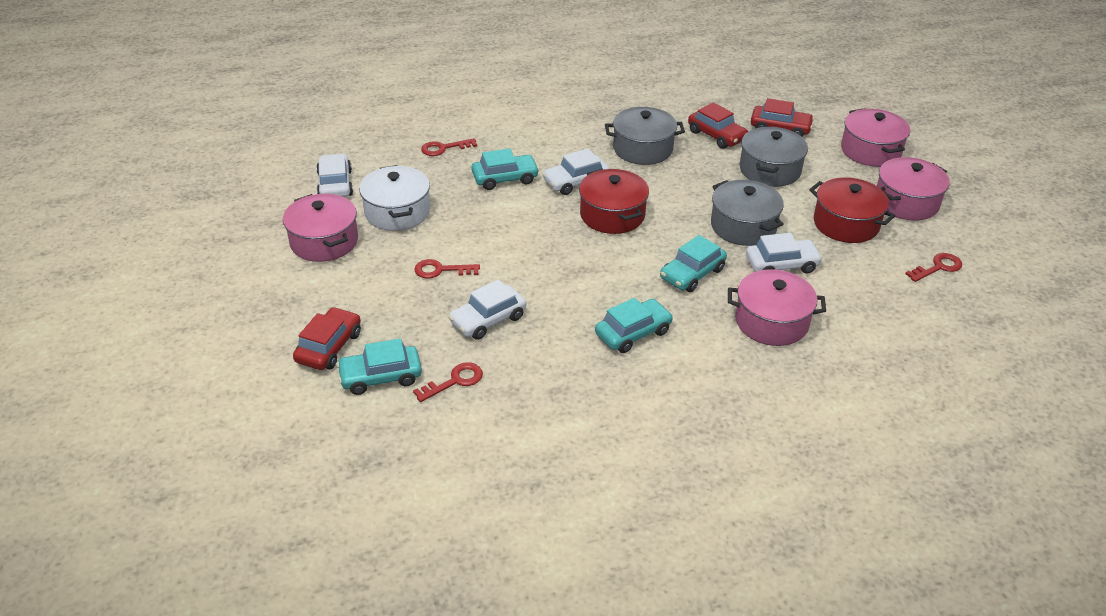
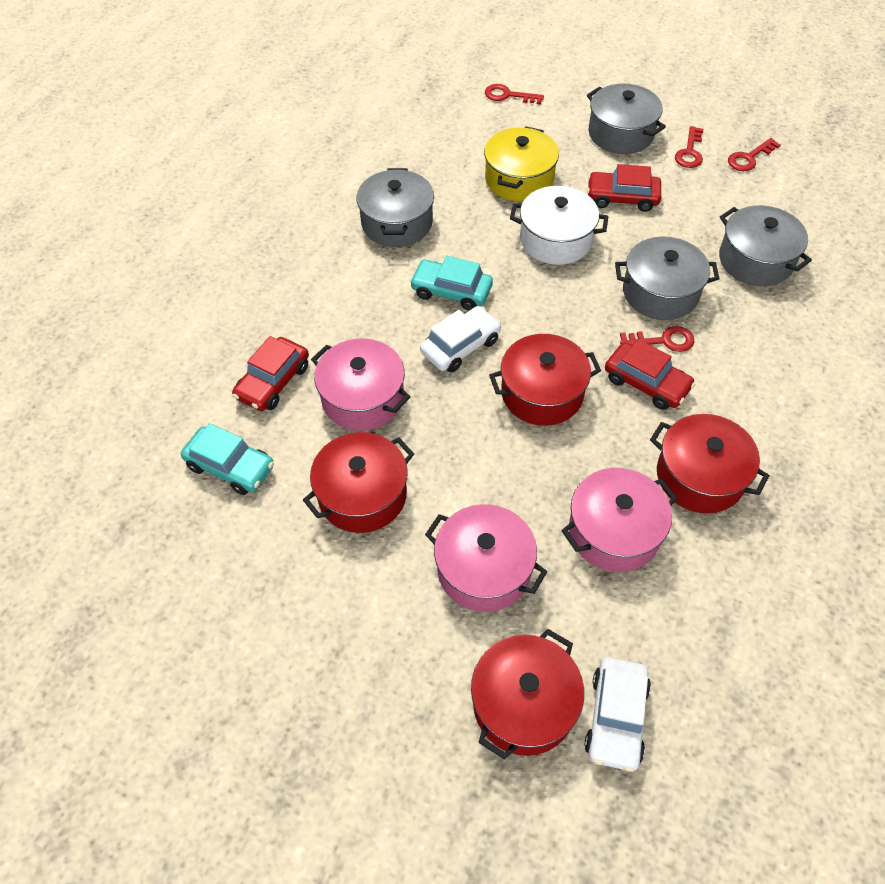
grey pot: 3 -> 4
pink pot: 4 -> 3
red pot: 2 -> 4
turquoise car: 4 -> 2
white car: 4 -> 2
yellow pot: 0 -> 1

